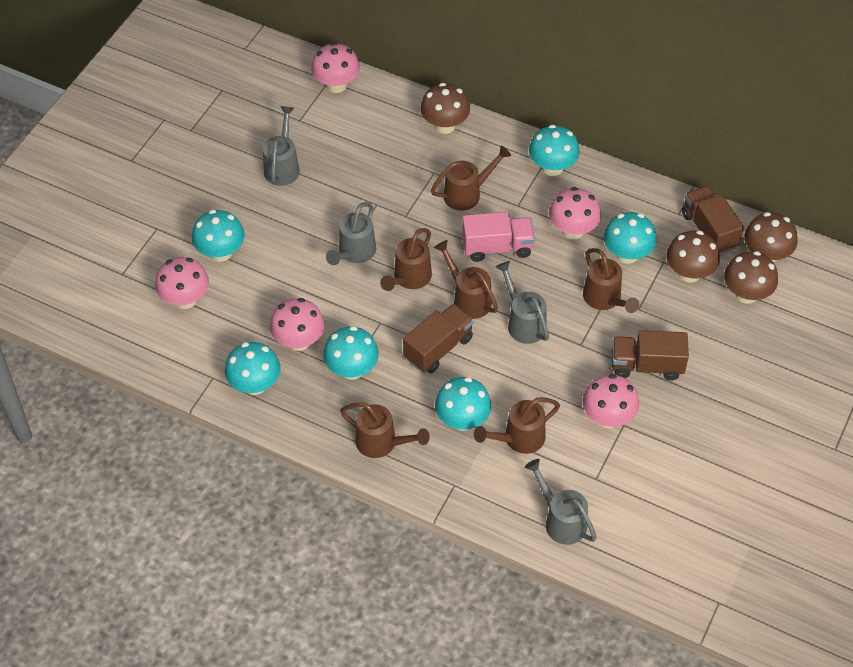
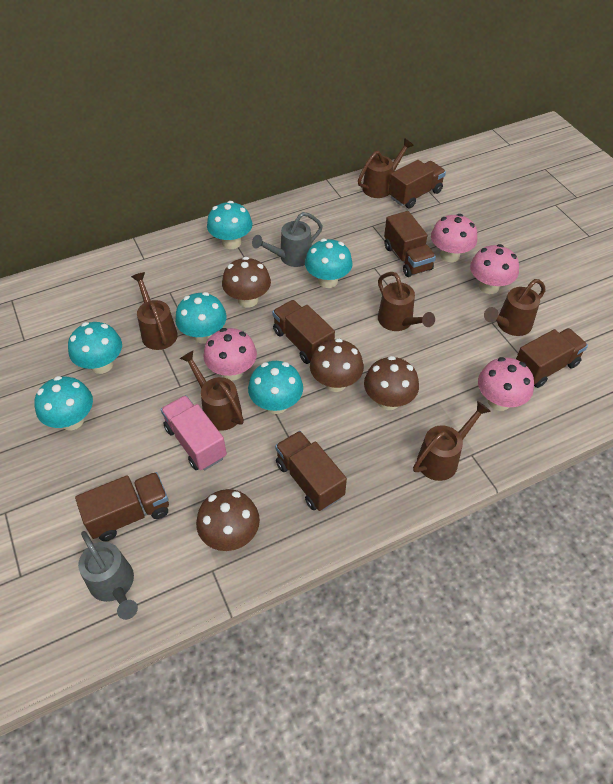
brown truck: 3 -> 6
grey watering can: 4 -> 2
pink mushroom: 5 -> 4

